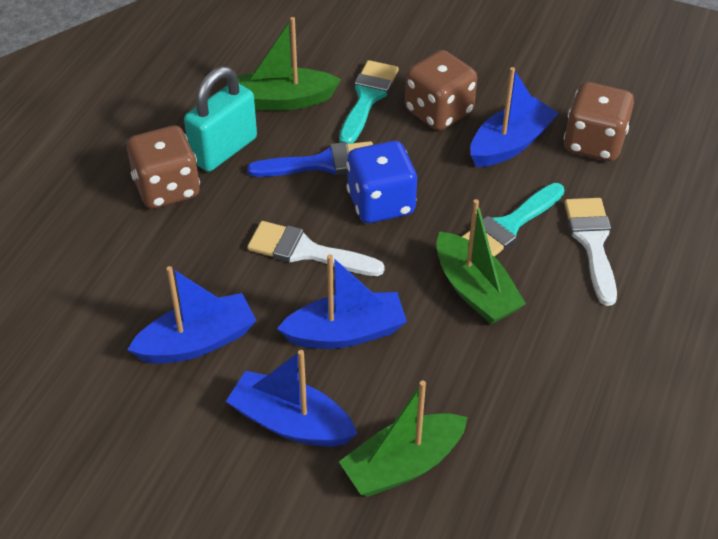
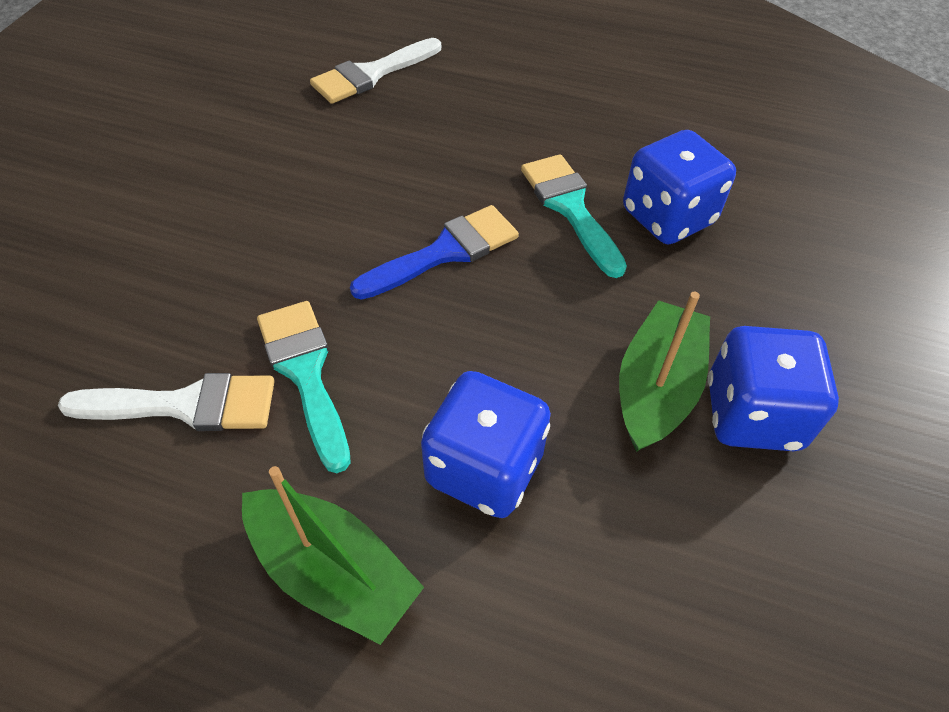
blue boat: 4 -> 0
blue dice: 1 -> 3
brown dice: 3 -> 0
green boat: 3 -> 2
turquoise padlock: 1 -> 0

